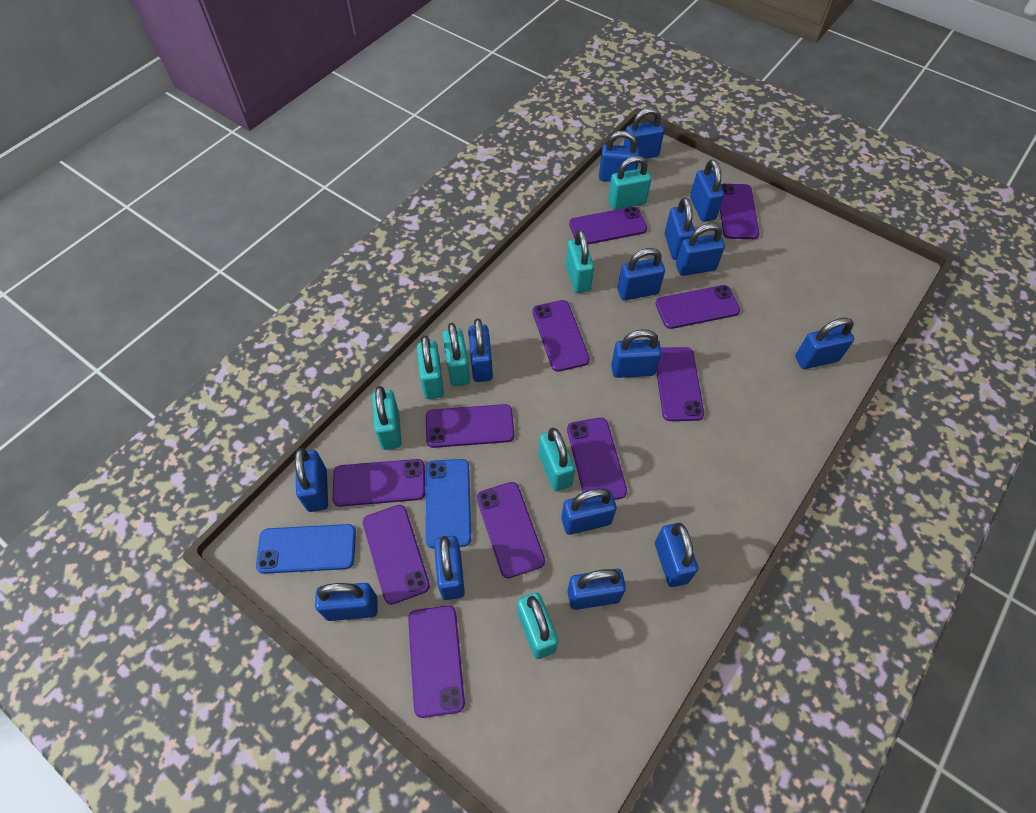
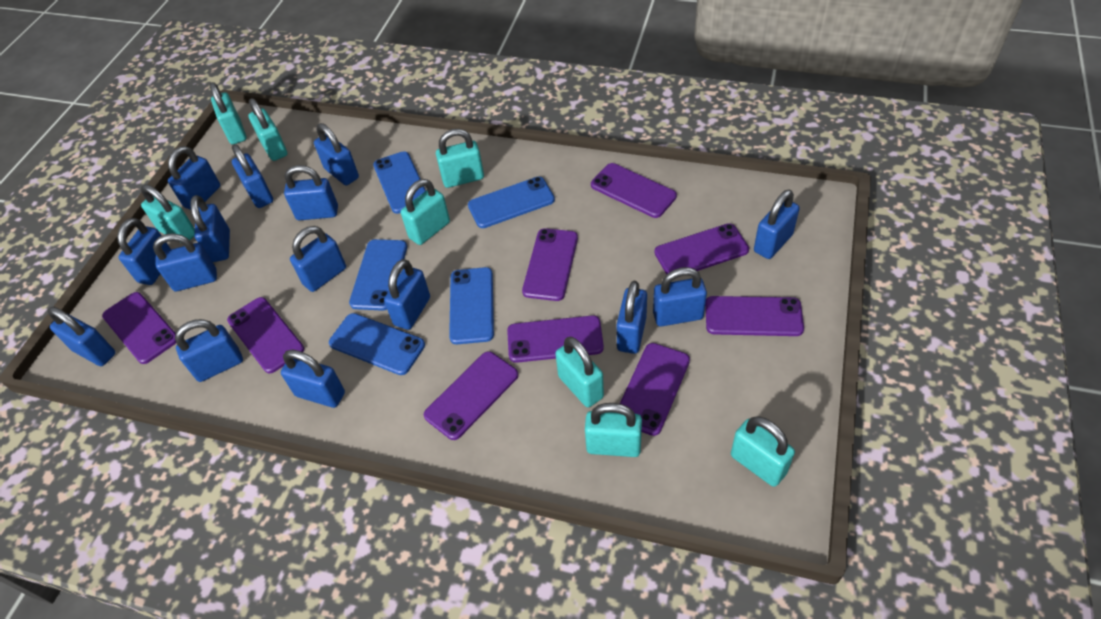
blue phone: 2 -> 5
purple phone: 11 -> 9
turquoise padlock: 7 -> 8

